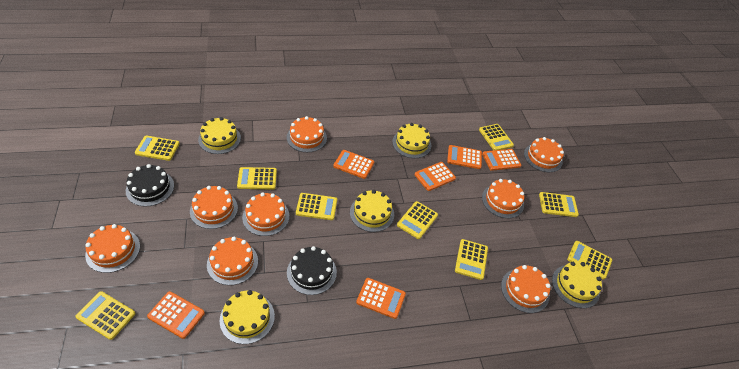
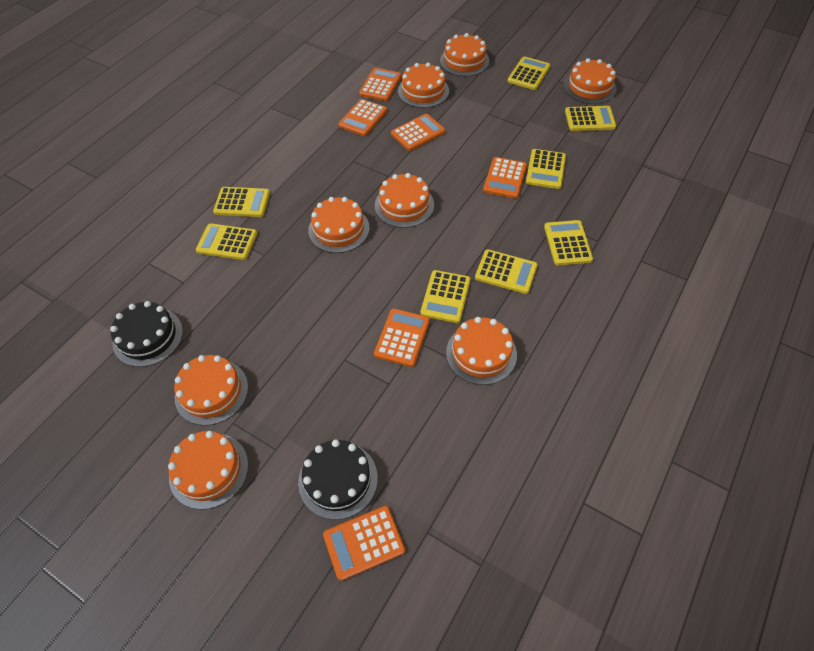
yellow cake: 5 -> 0
yellow calculator: 9 -> 8

